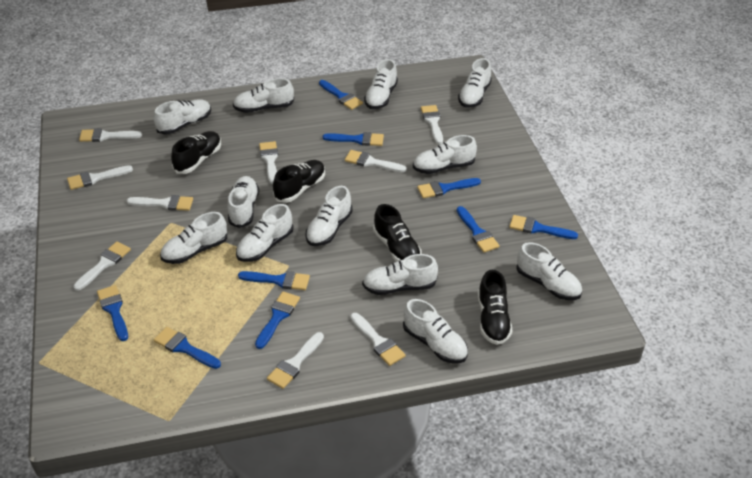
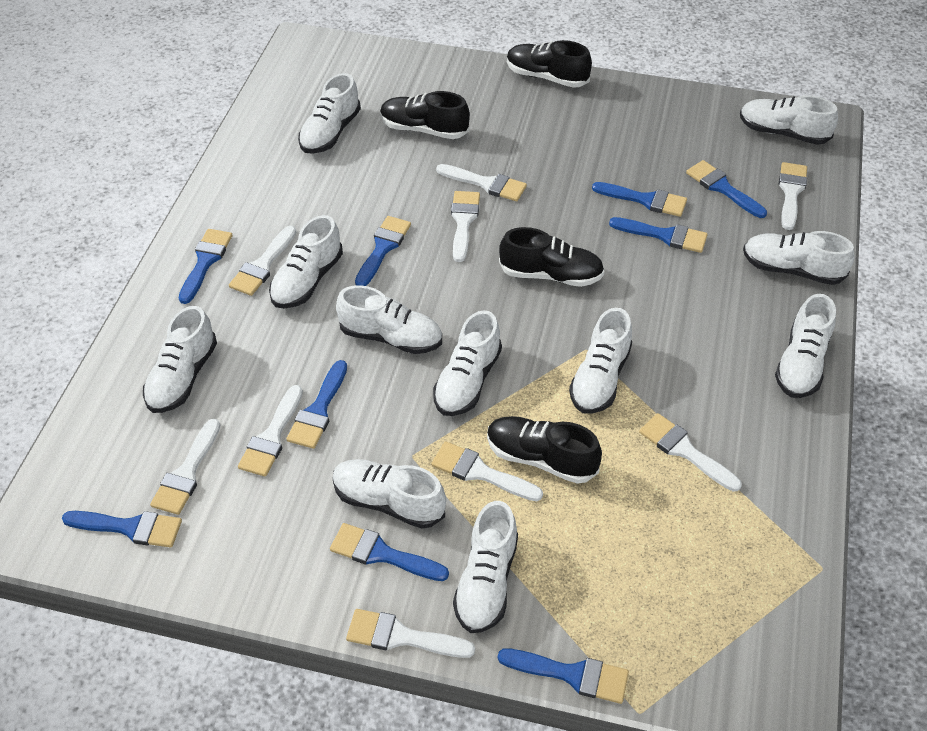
white shoe: 12 -> 11

